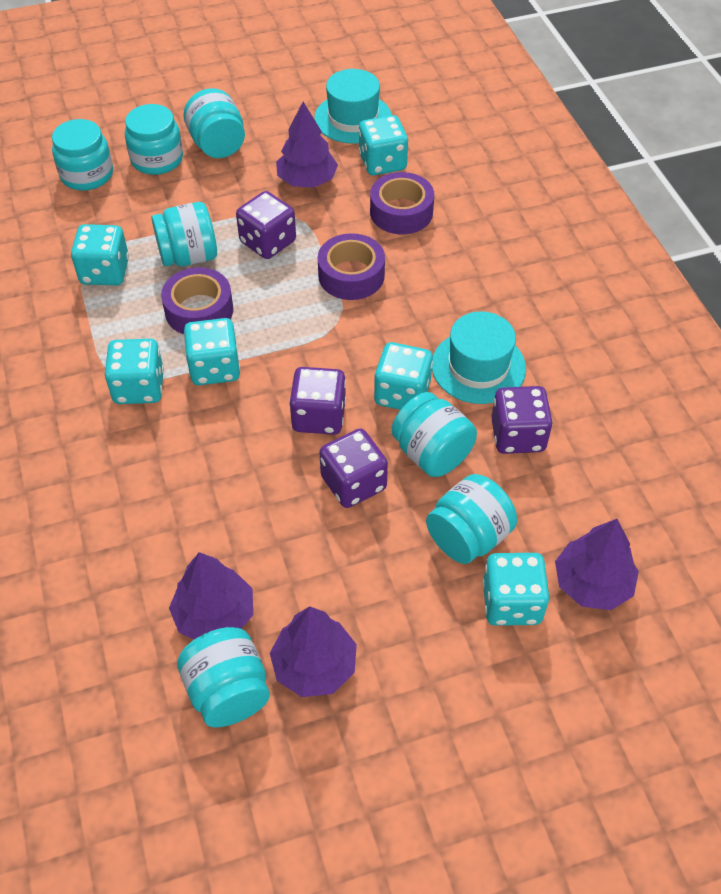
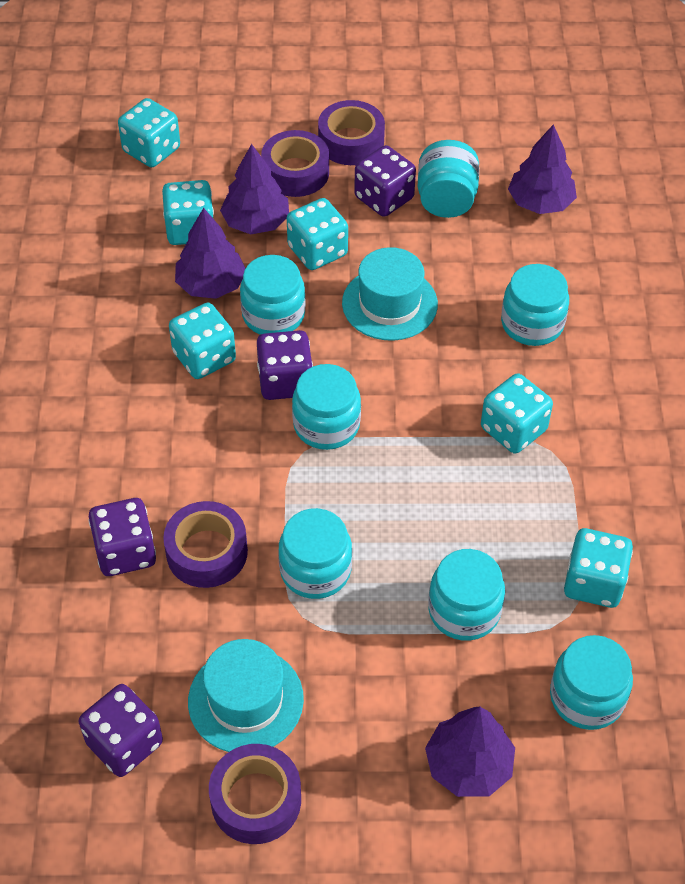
purple tape: 3 -> 4

